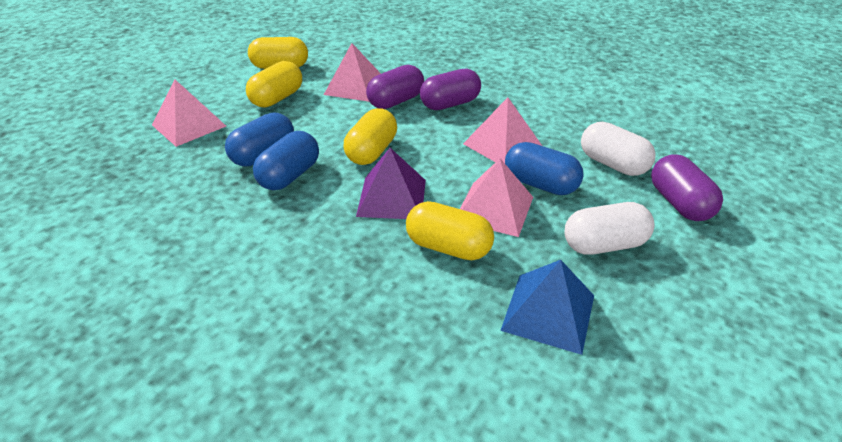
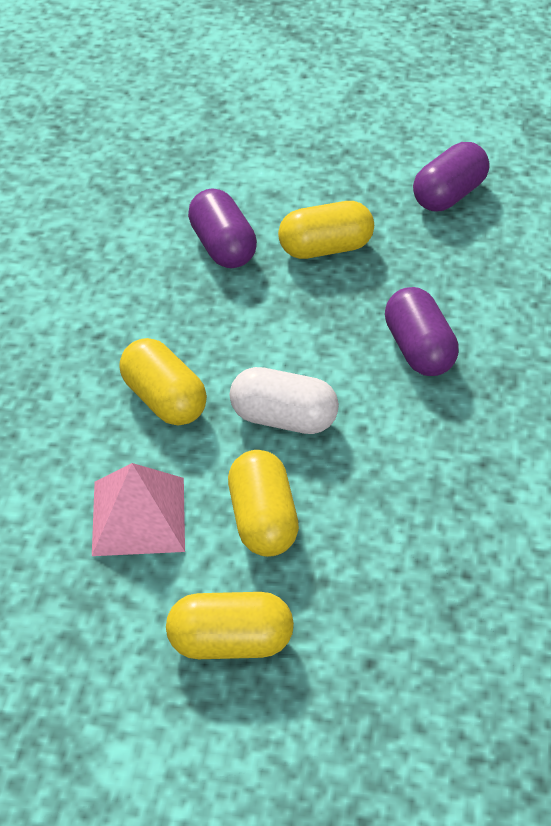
blue capsule: 3 -> 0
blue pyramid: 1 -> 0
pink pyramid: 4 -> 1
purple pyramid: 1 -> 0
white capsule: 2 -> 1

